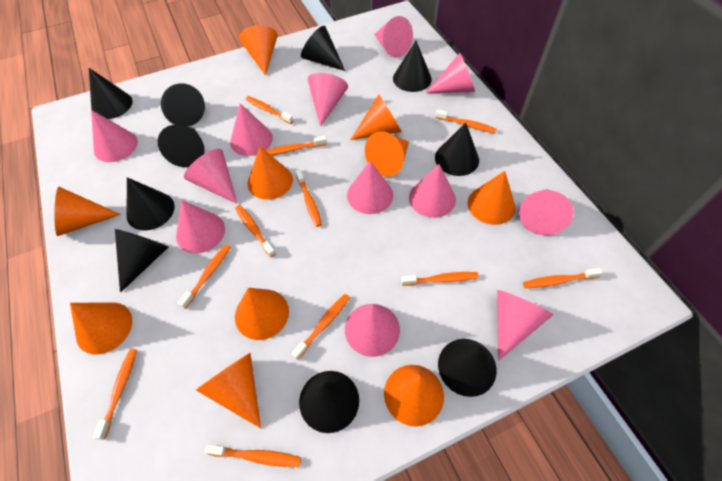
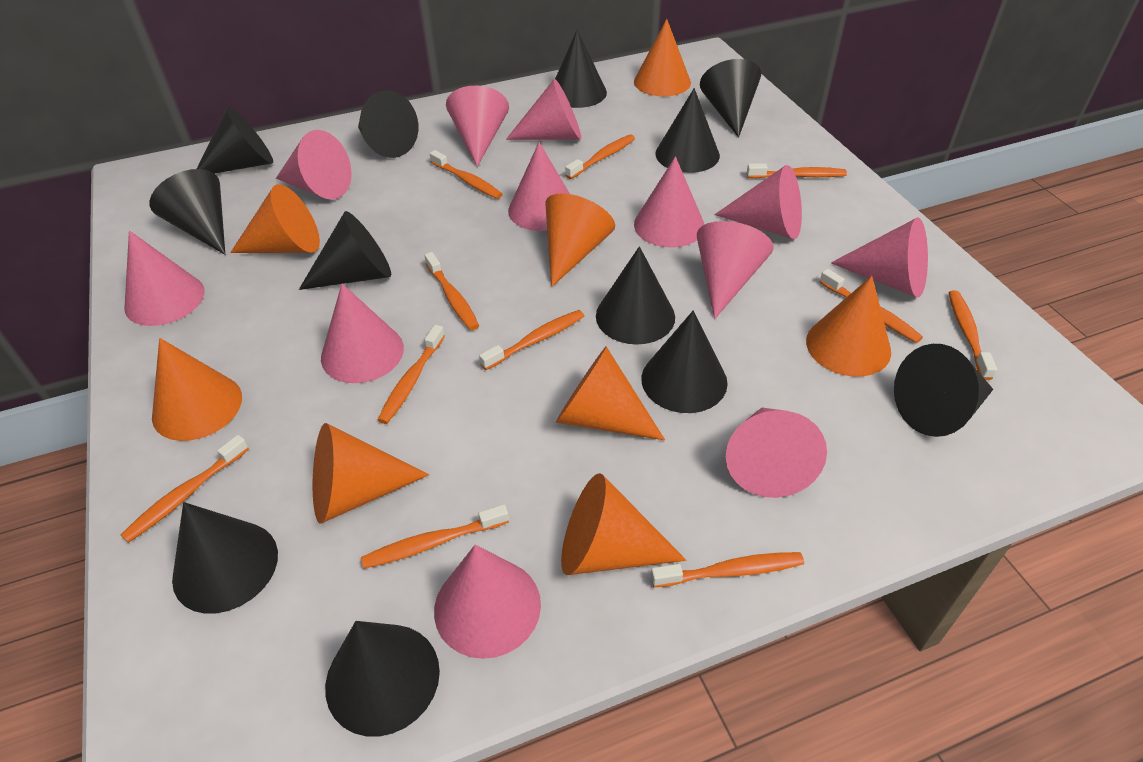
black cone: 10 -> 12
orange cone: 10 -> 8

